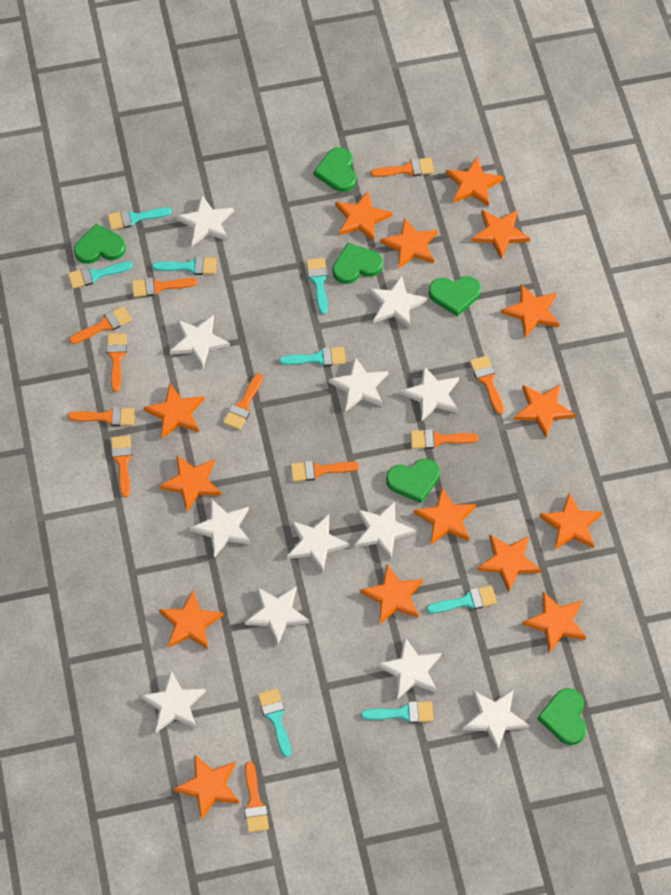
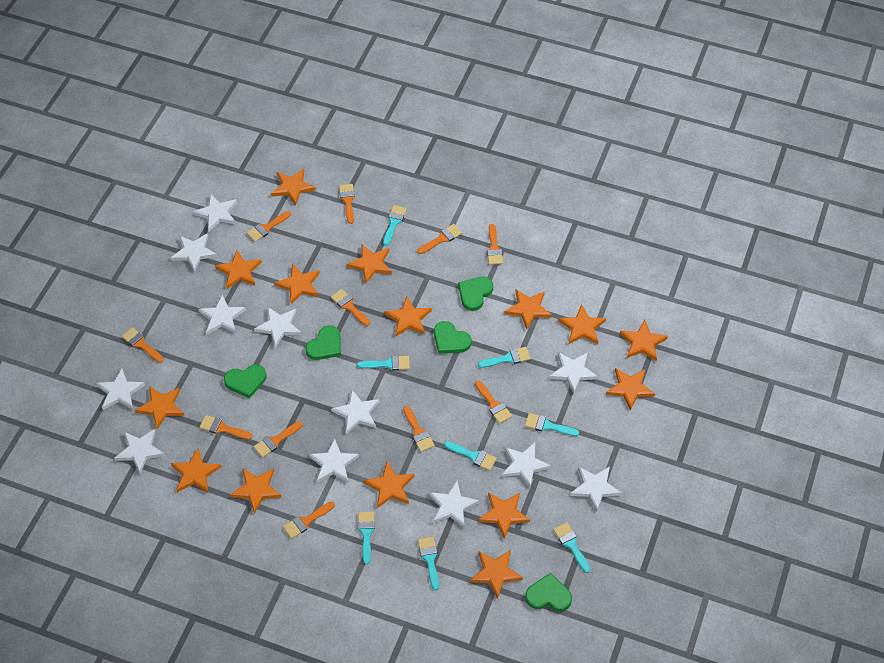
green heart: 6 -> 5

